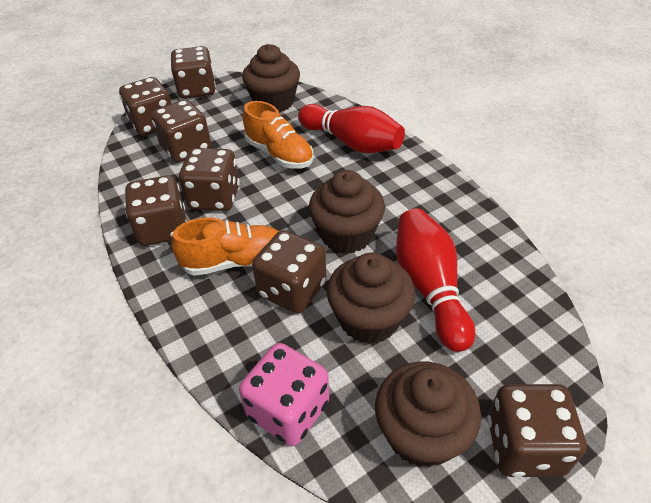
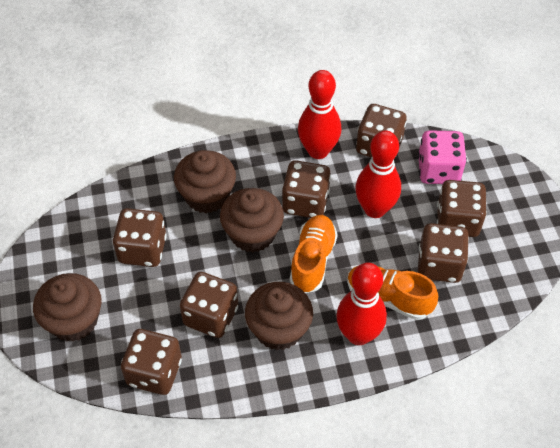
red bowling pin: 2 -> 3

